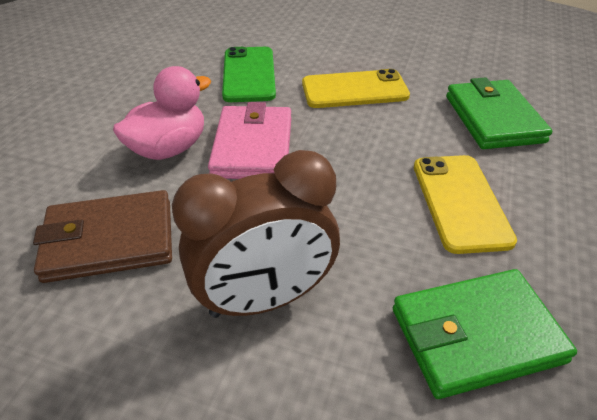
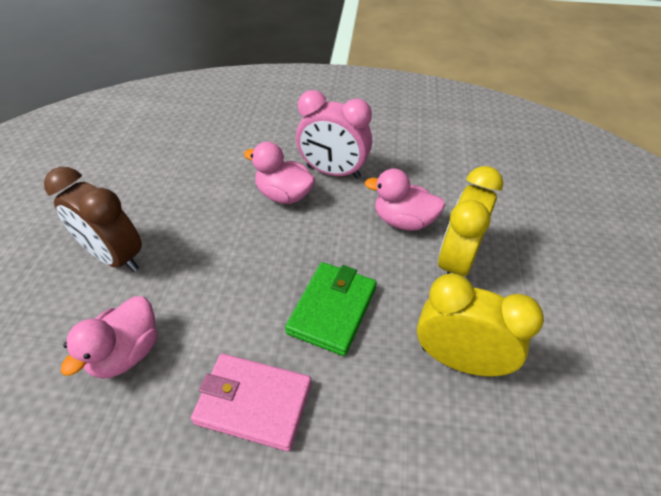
brown wallet: 1 -> 0
green phone: 1 -> 0
green wallet: 2 -> 1
pink clock: 0 -> 1
pink duck: 1 -> 3
yellow clock: 0 -> 2
yellow phone: 2 -> 0

